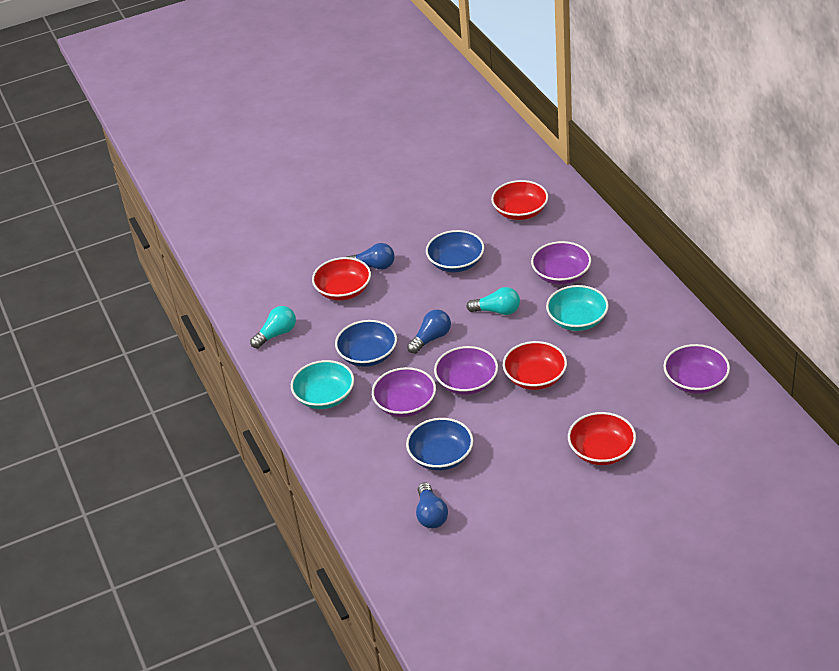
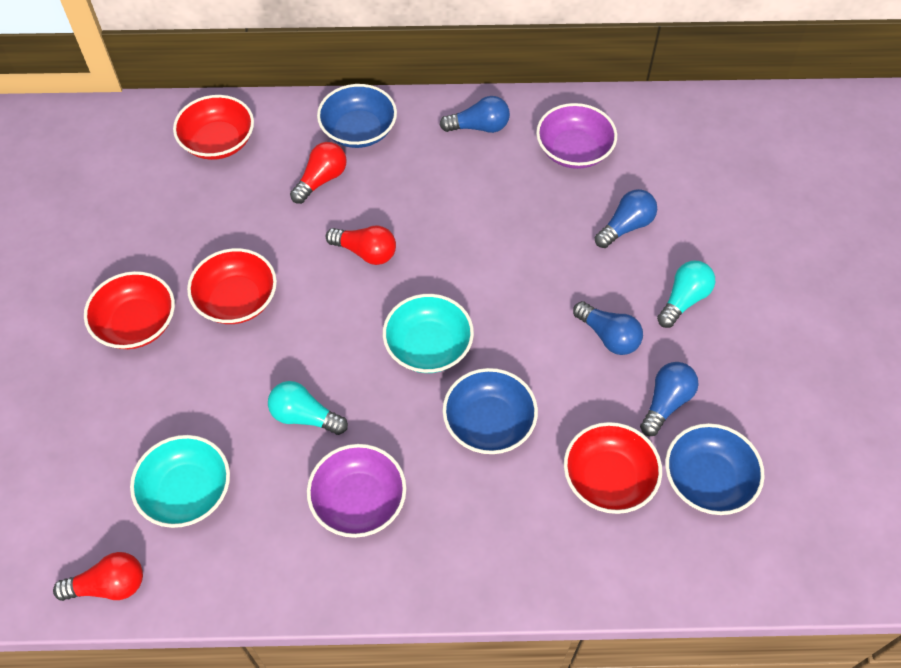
blue light bulb: 3 -> 4
purple bowl: 4 -> 2
red light bulb: 0 -> 3

